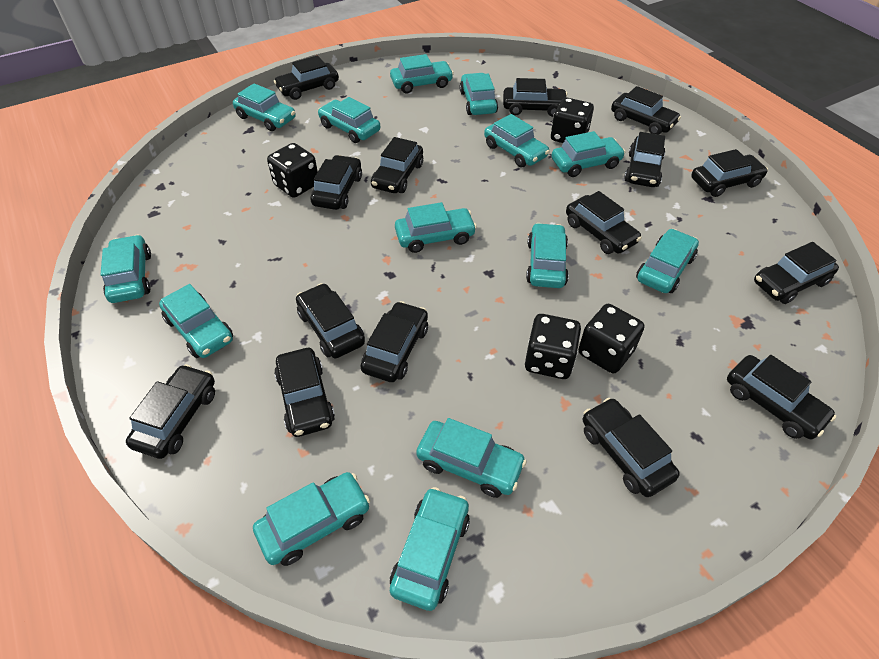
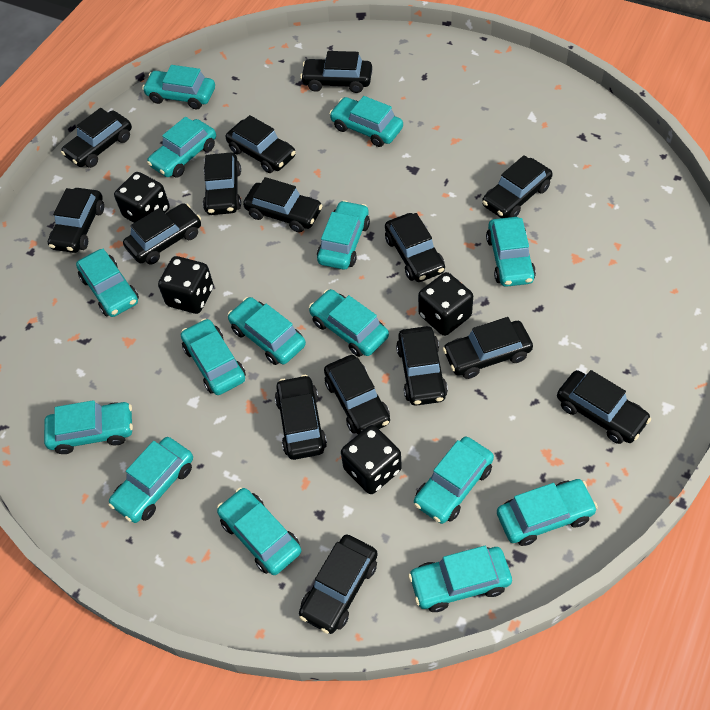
turquoise car: 14 -> 15

